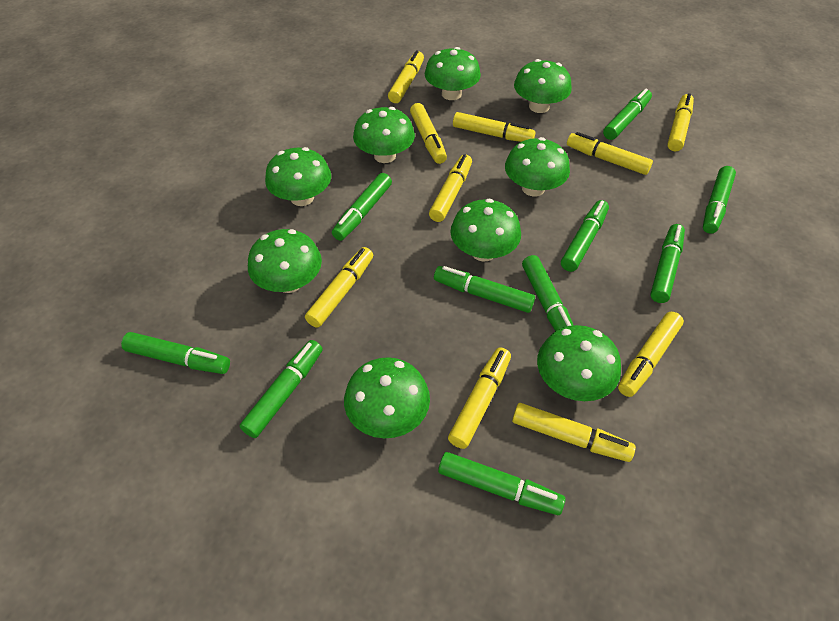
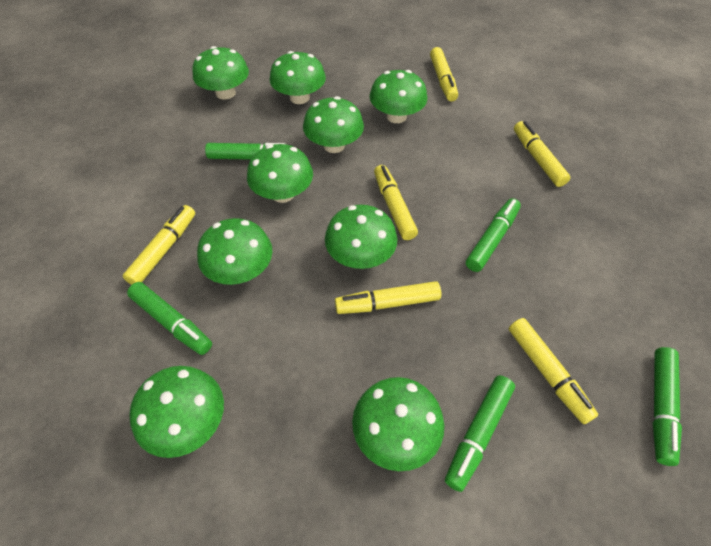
green marker: 10 -> 5
yellow marker: 10 -> 6

